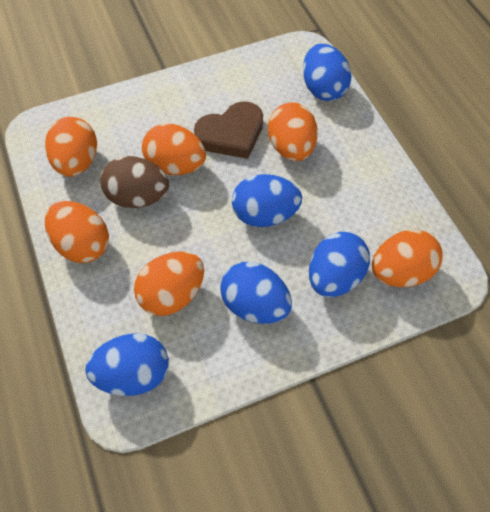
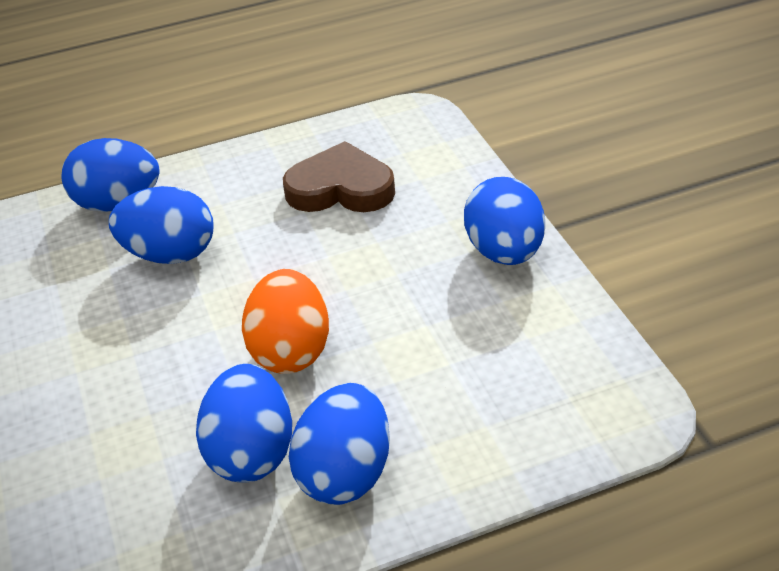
brown egg: 1 -> 0
orange egg: 6 -> 1

